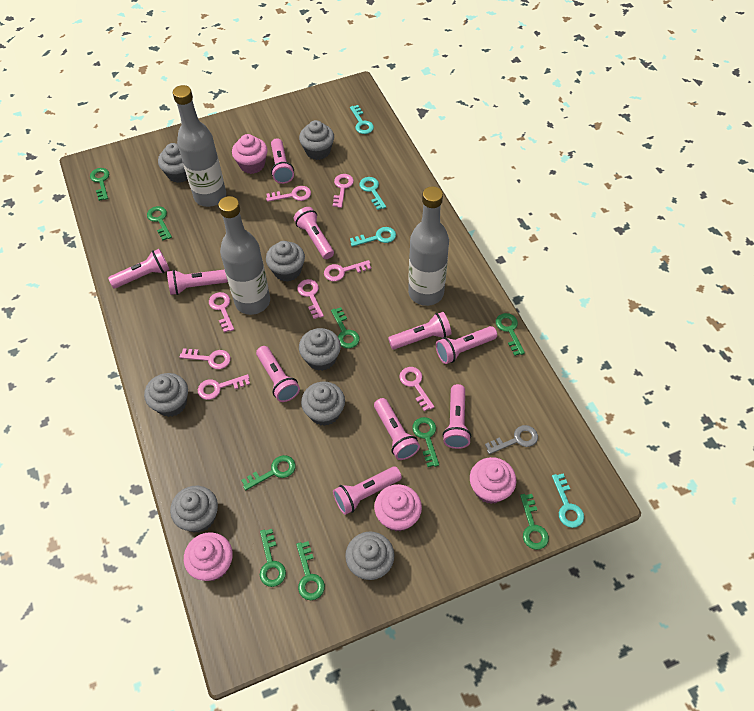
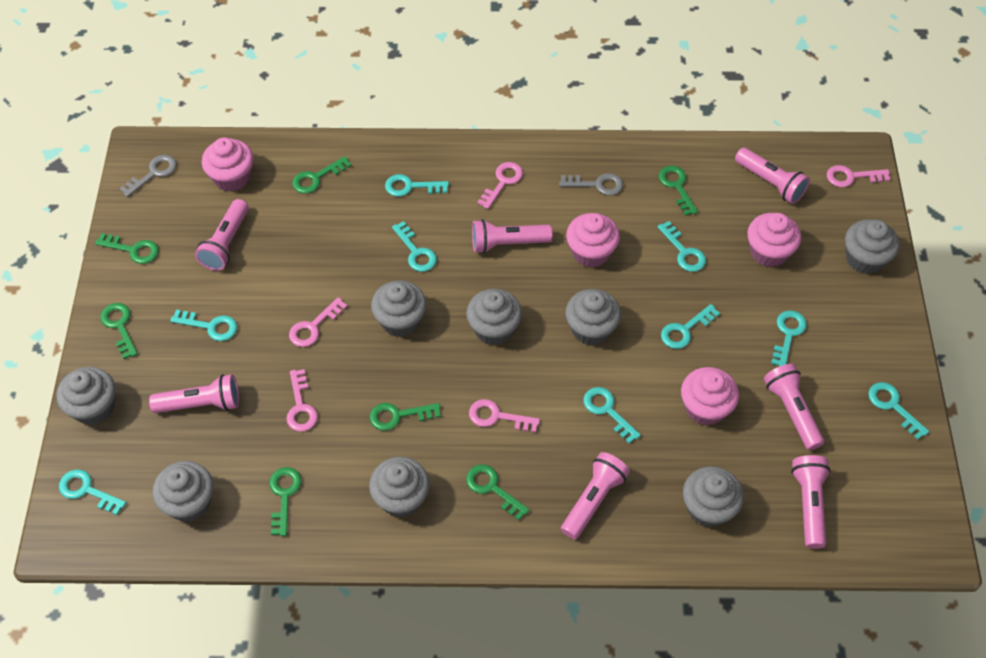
green key: 9 -> 7
grey bottle: 3 -> 0
grey key: 1 -> 2
pink flashlight: 10 -> 7
pink key: 8 -> 5
turquoise key: 4 -> 9

